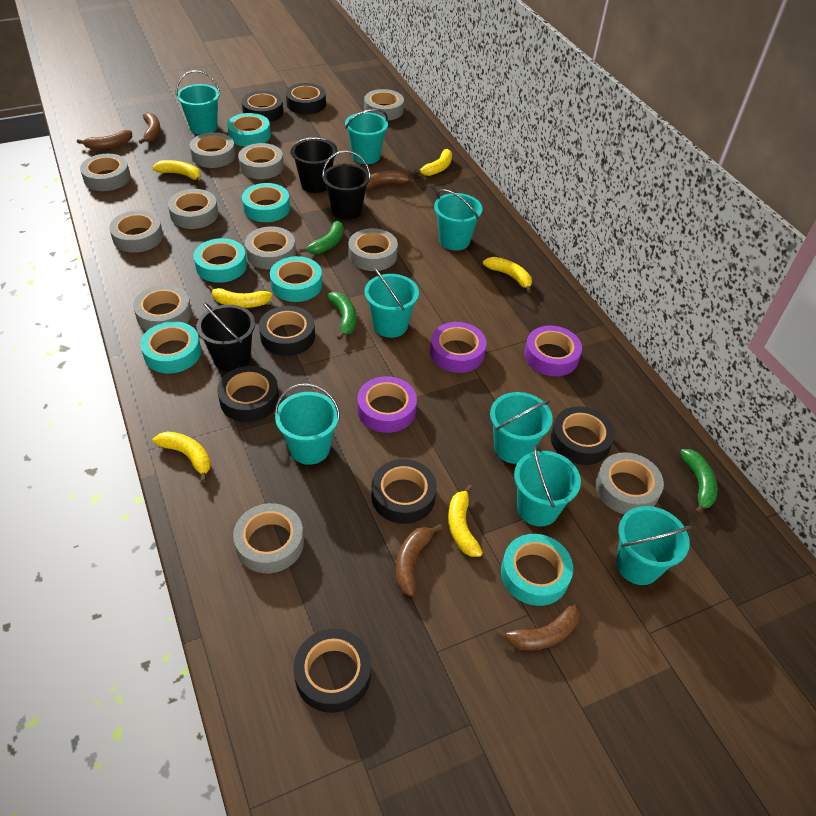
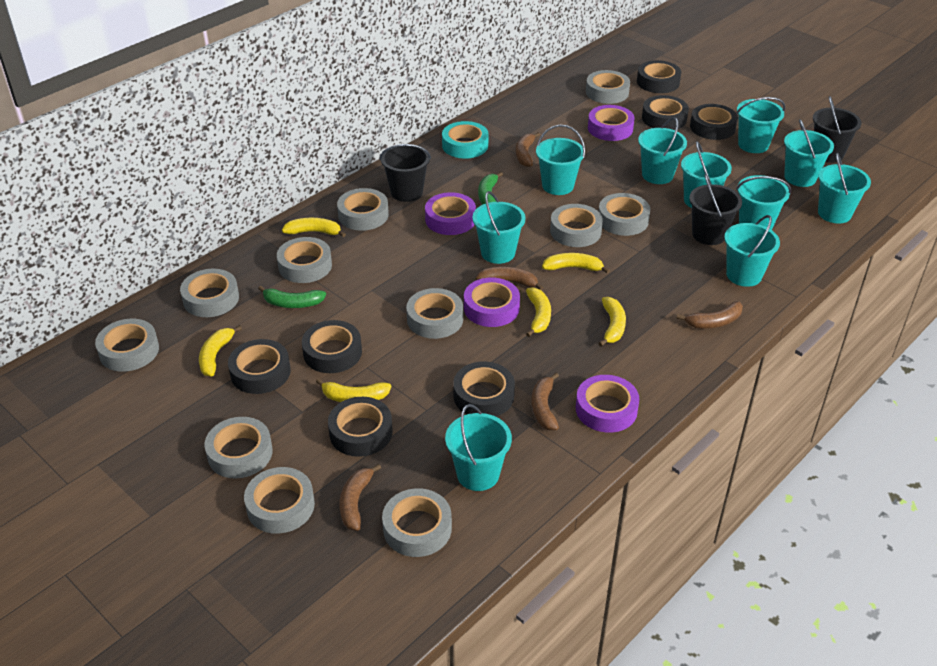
green banana: 3 -> 2
purple tape: 3 -> 4
turquoise bucket: 8 -> 10
turquoise tape: 6 -> 1

